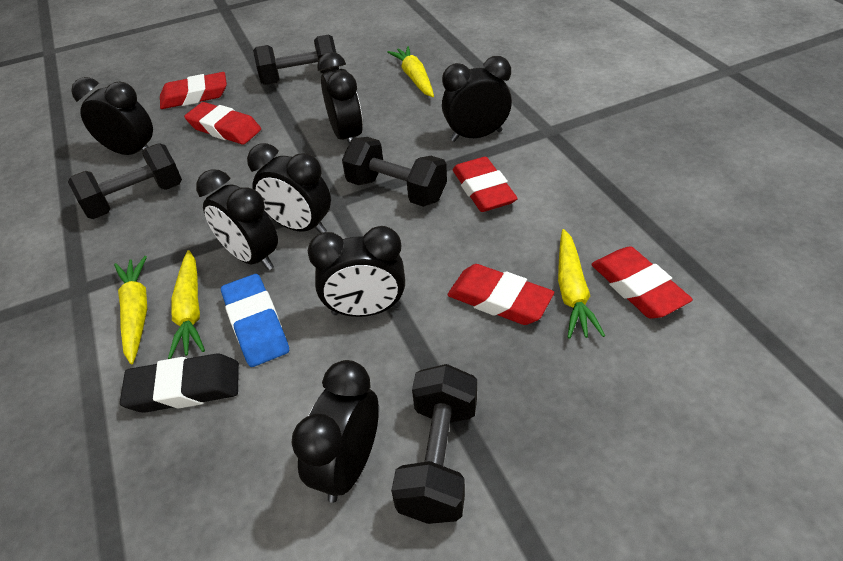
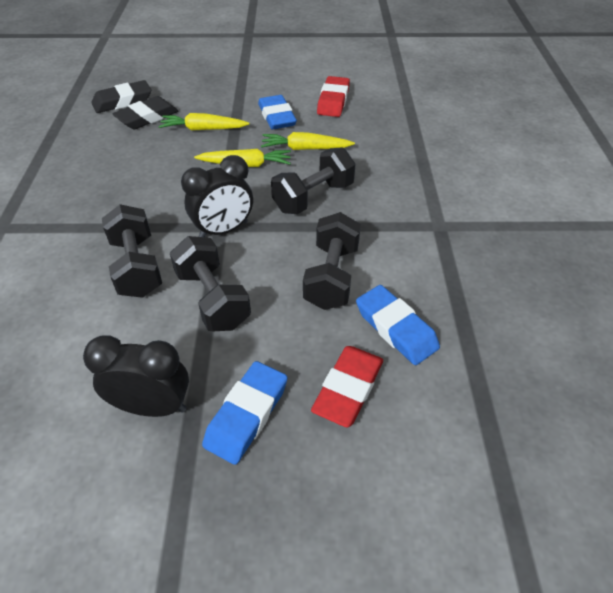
black clock: 7 -> 2
black eraser: 1 -> 2
blue eraser: 1 -> 3
red eraser: 5 -> 2
yellow carrot: 4 -> 3

